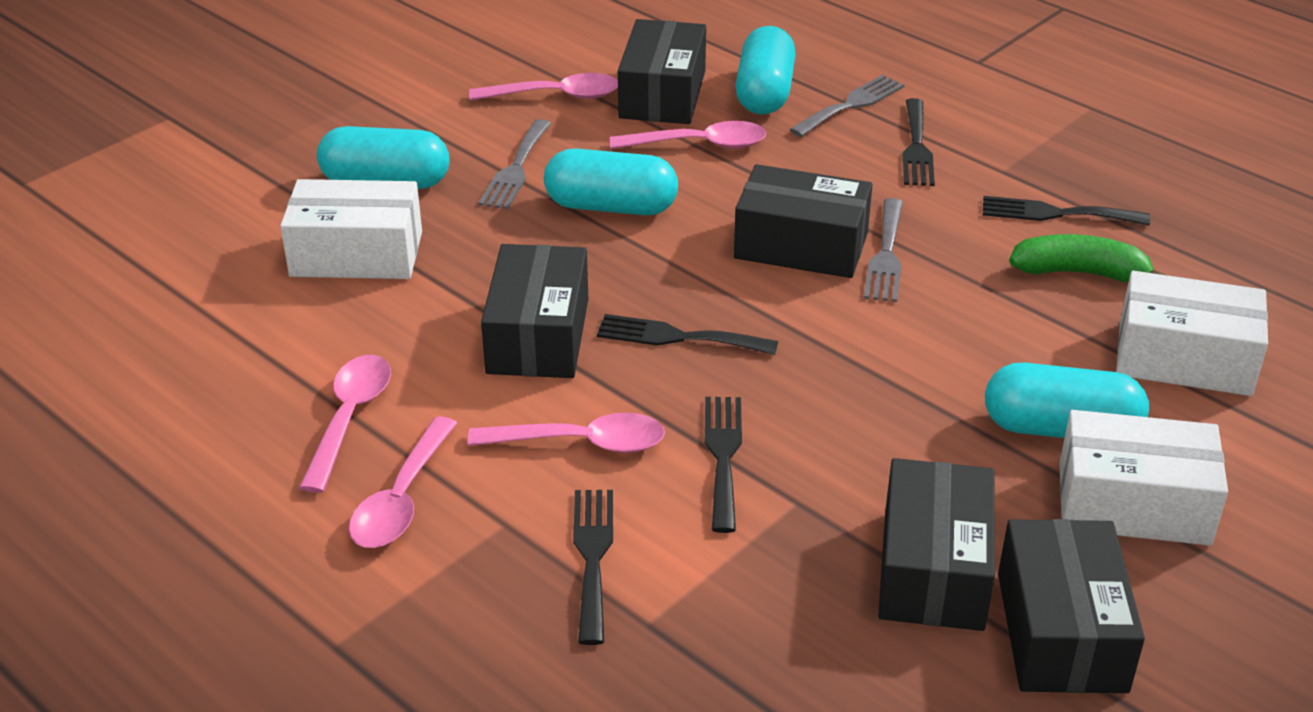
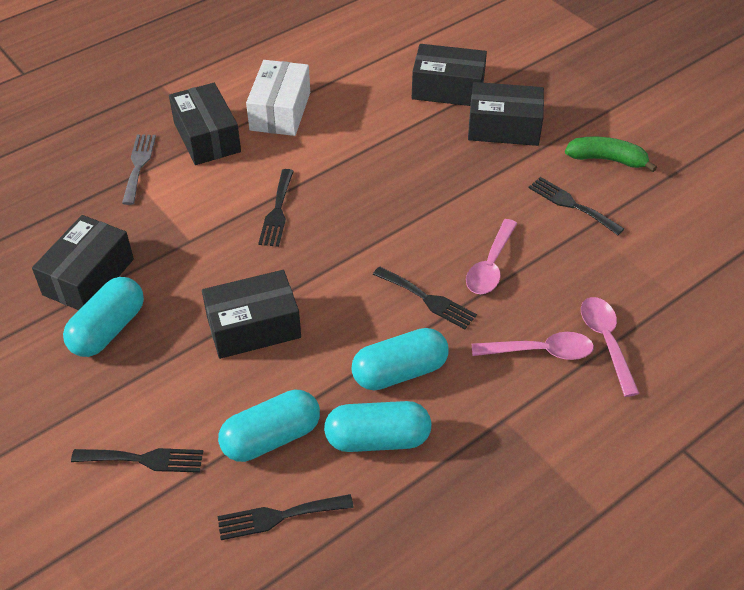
grey fork: 3 -> 1
pink spoon: 5 -> 3
white box: 3 -> 1

